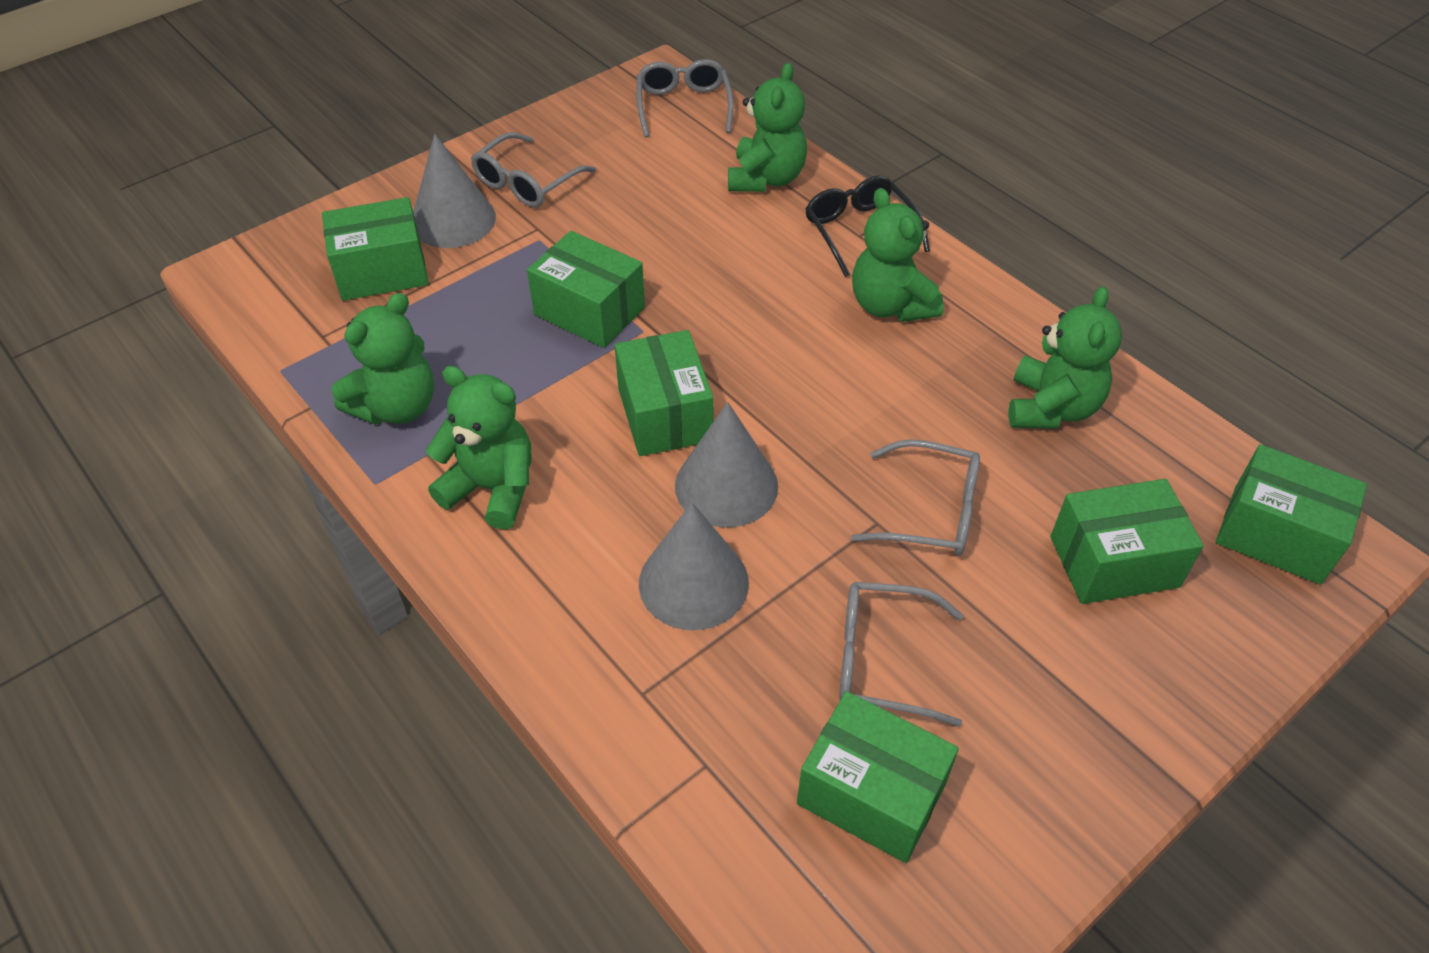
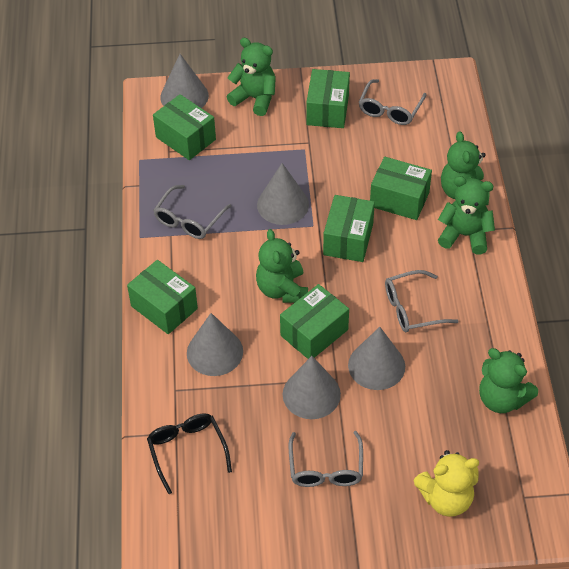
grey cone: 3 -> 5
yellow teddy bear: 0 -> 1

